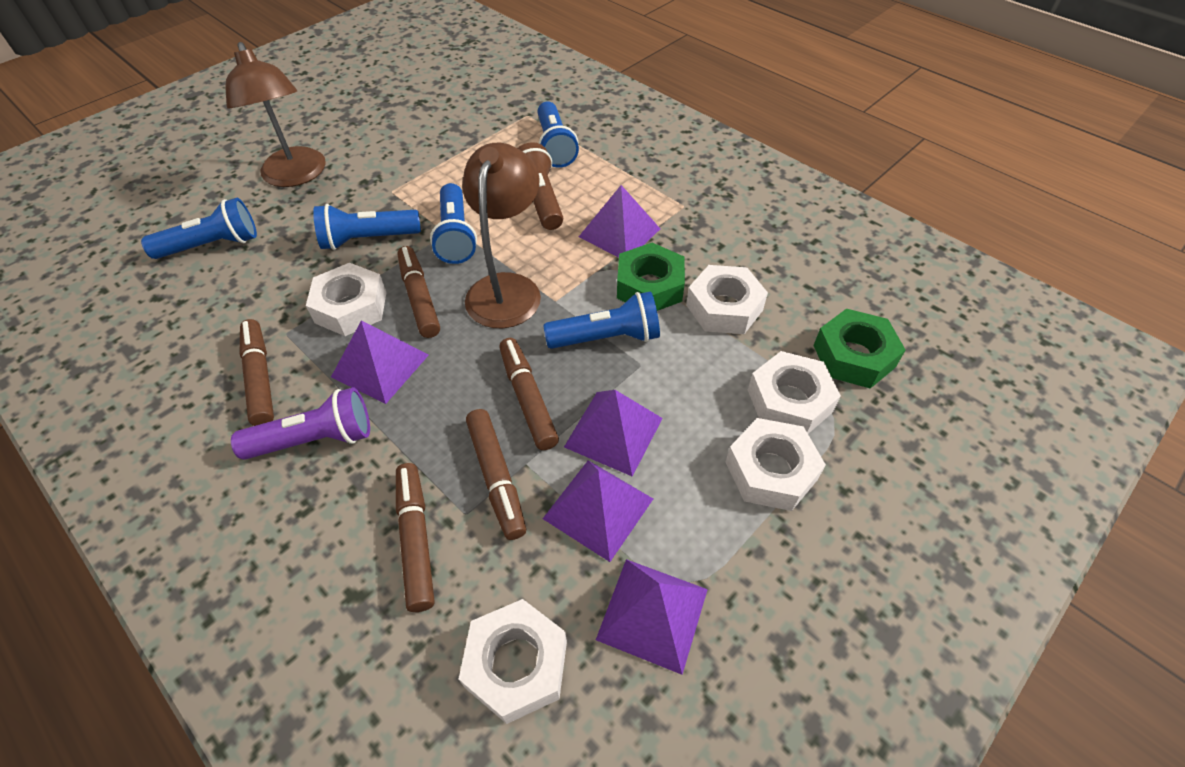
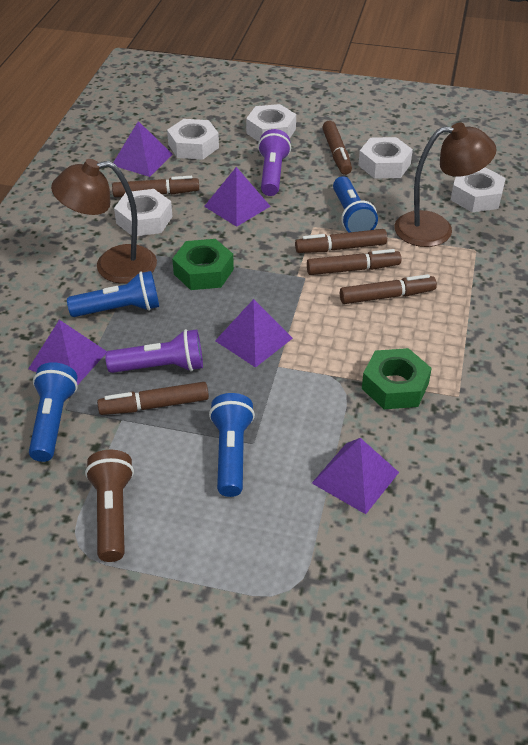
blue flashlight: 5 -> 4
brown marker: 5 -> 6
purple flashlight: 1 -> 2

